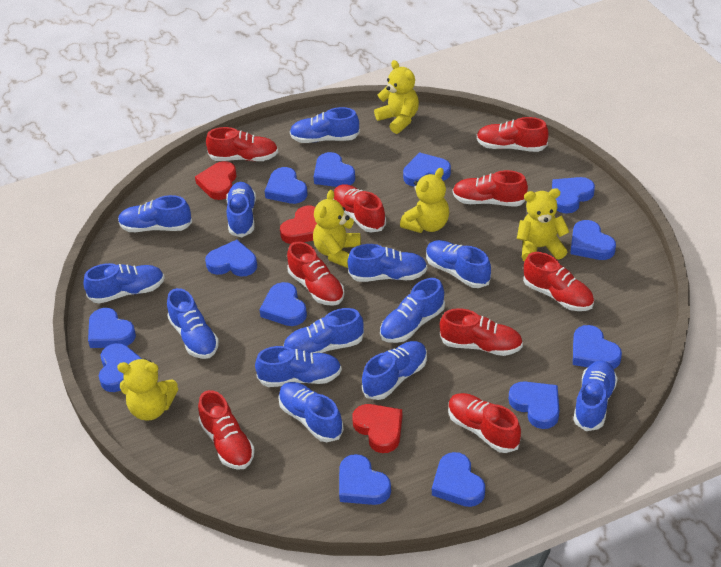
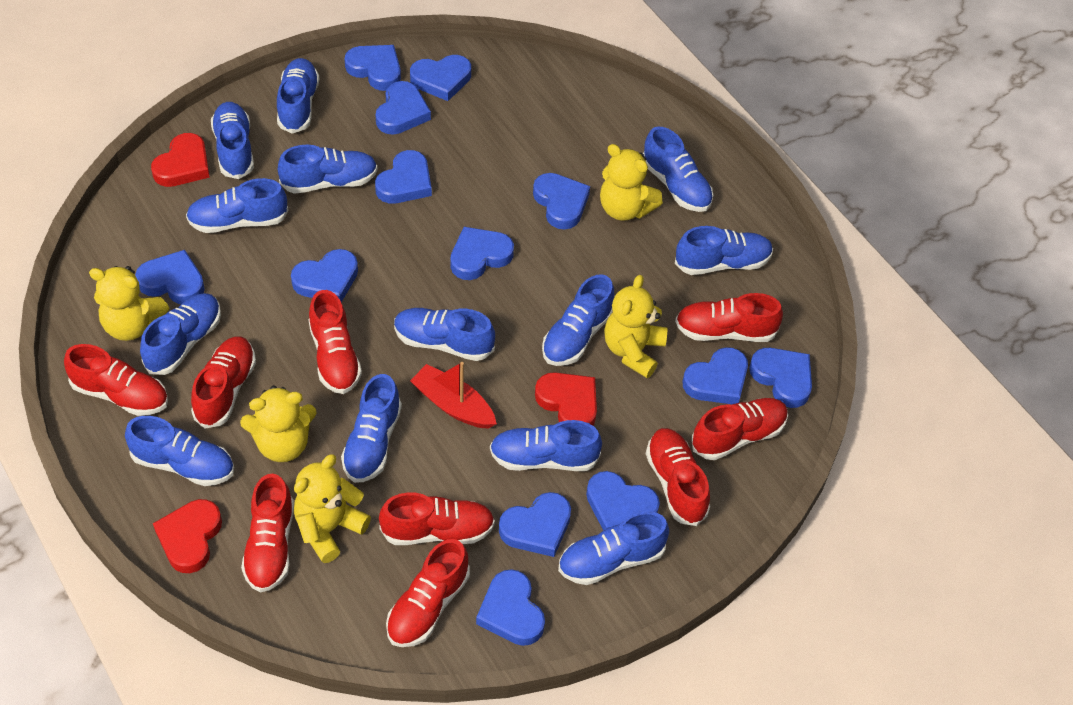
red boat: 0 -> 1

